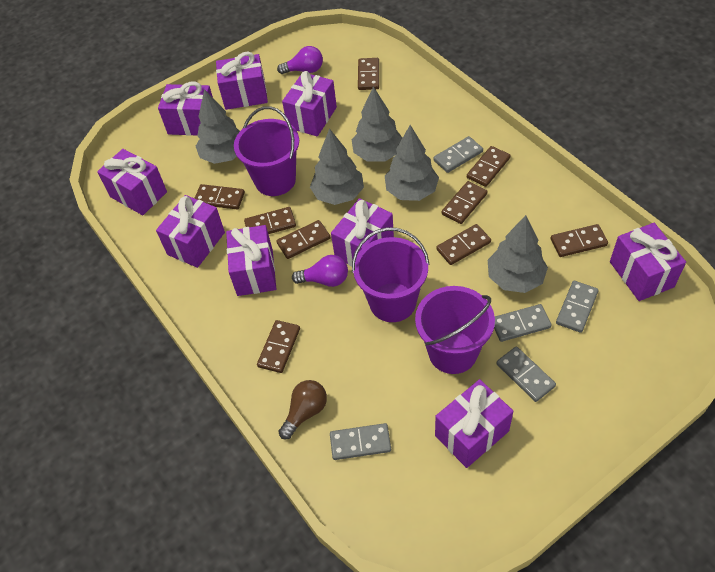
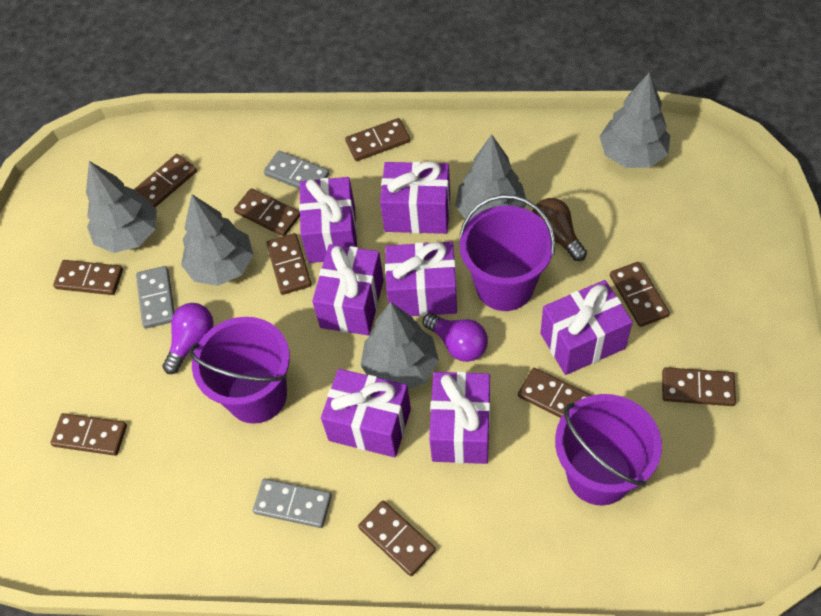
brown domino: 9 -> 10
grey domino: 5 -> 3
purple gift: 9 -> 7

